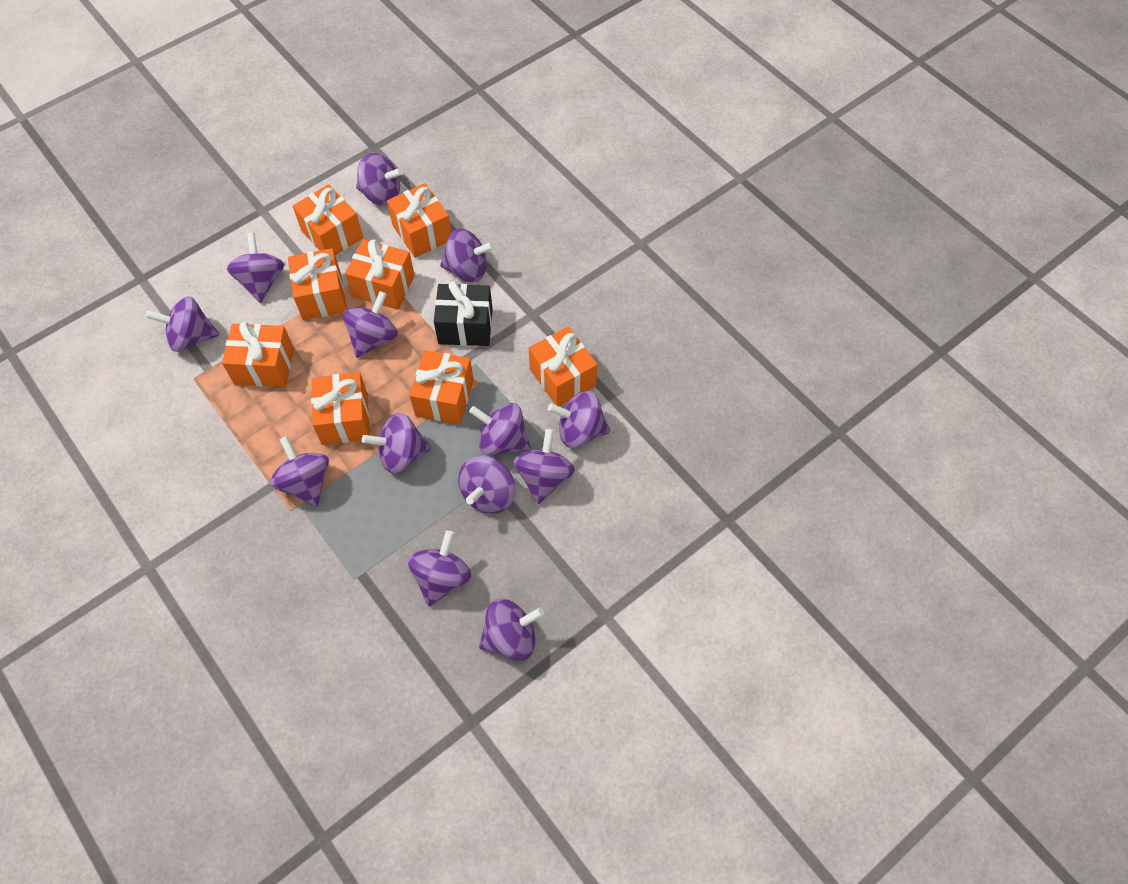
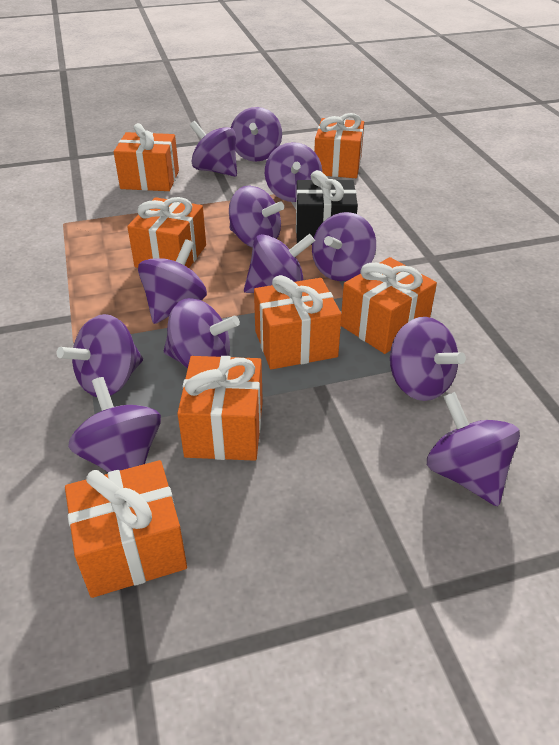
orange gift: 8 -> 7
purple spinning top: 13 -> 12

